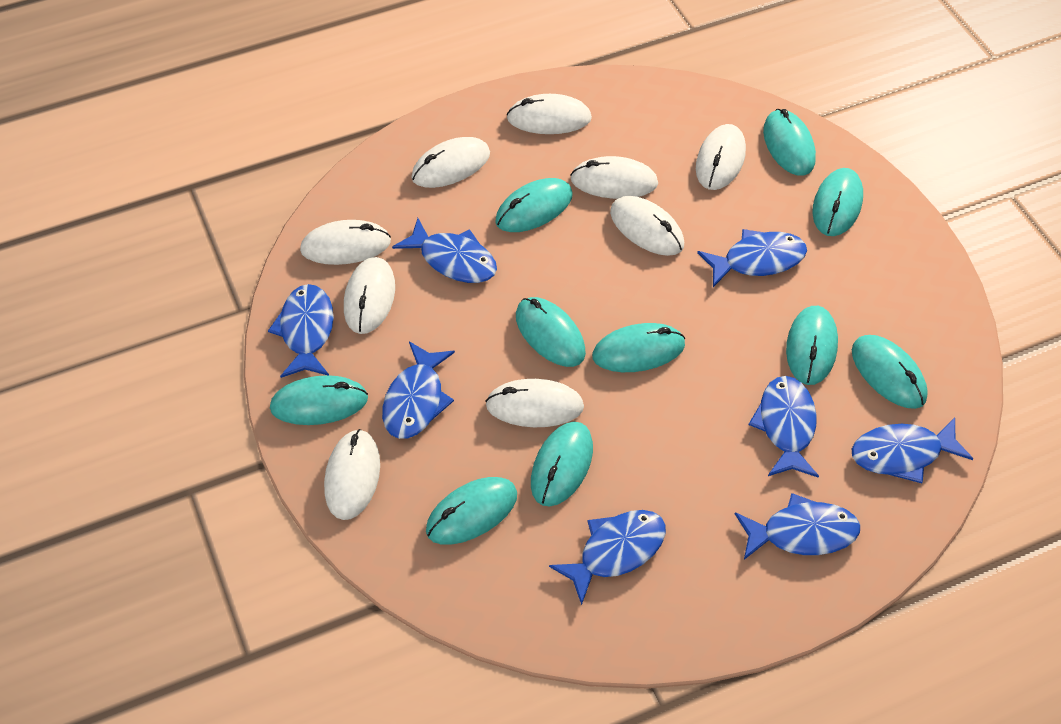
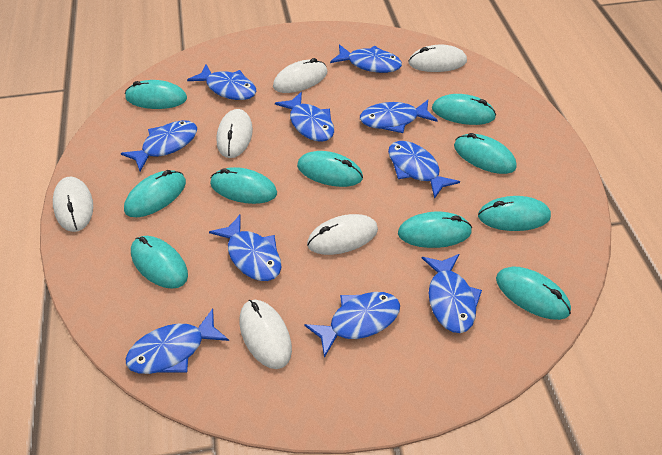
blue fish: 8 -> 10
white mouse: 9 -> 6

